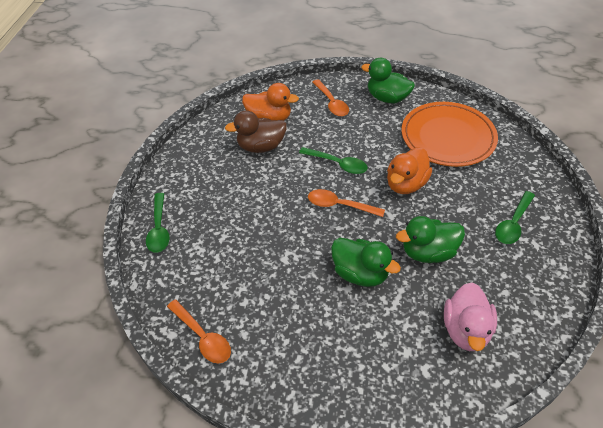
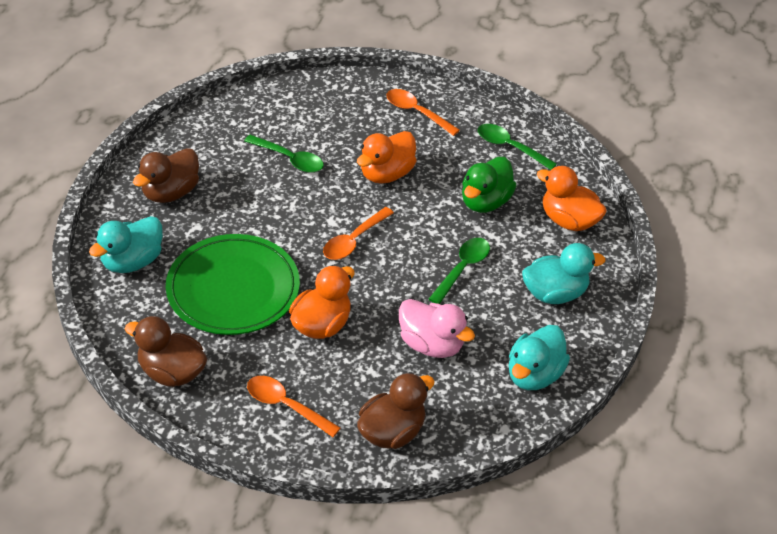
brown duck: 1 -> 3
green duck: 3 -> 1
green plate: 0 -> 1
orange duck: 2 -> 3
orange plate: 1 -> 0
turquoise duck: 0 -> 3

